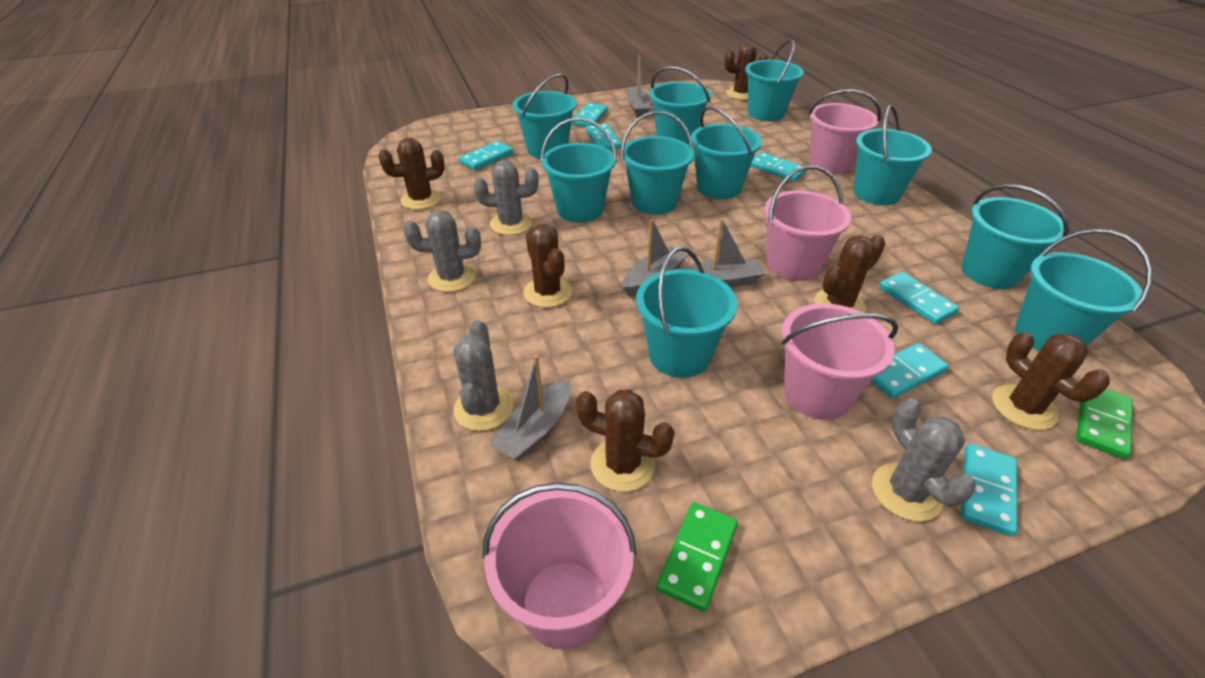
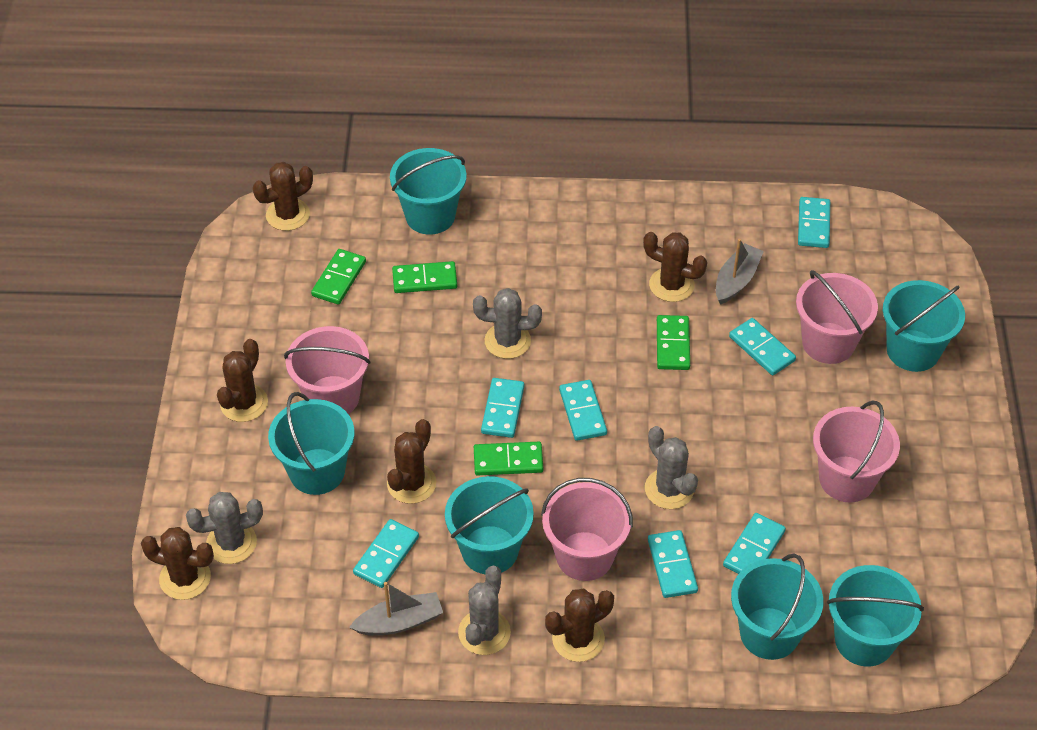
green domino: 2 -> 4
grey boat: 4 -> 2
turquoise bucket: 10 -> 6

